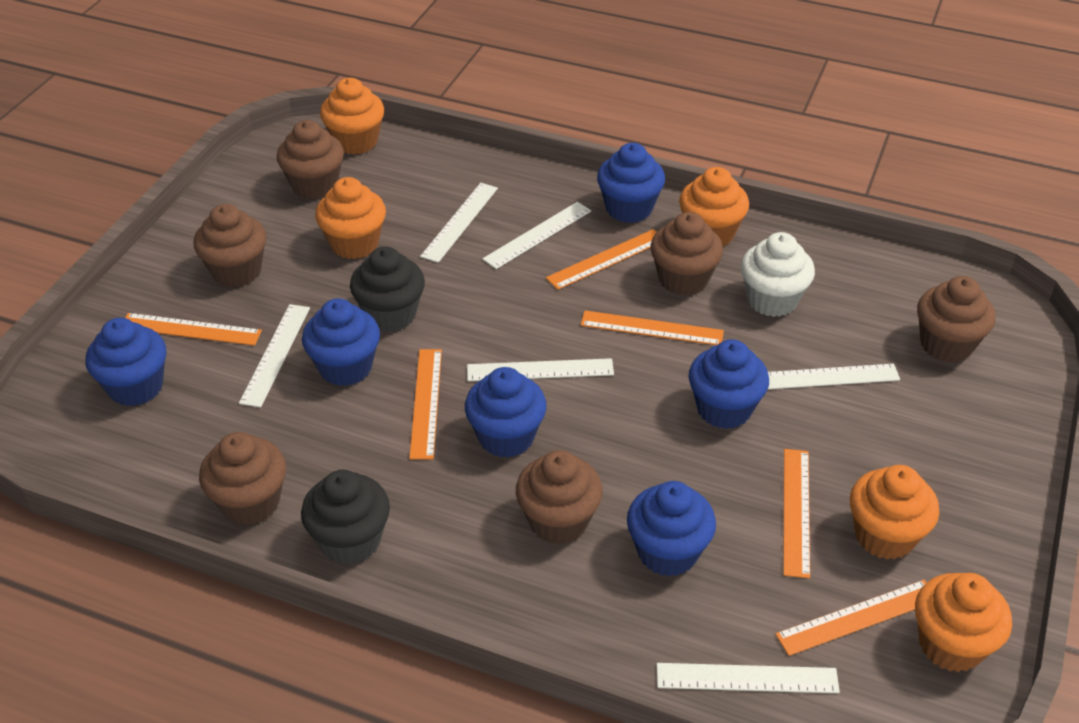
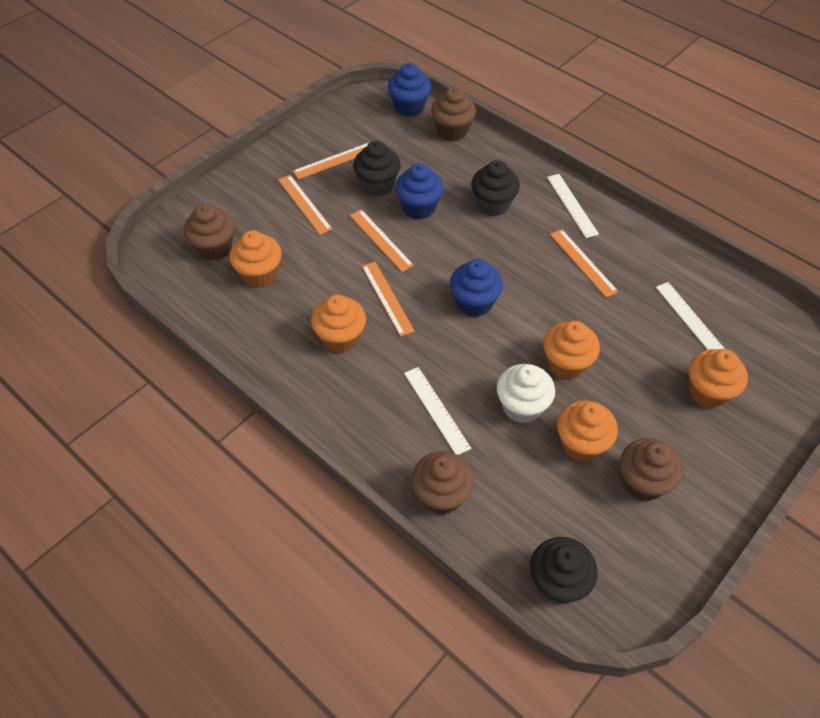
black cupcake: 2 -> 3
blue cupcake: 6 -> 3
brown cupcake: 6 -> 4
orange ruler: 6 -> 5
white ruler: 6 -> 3

